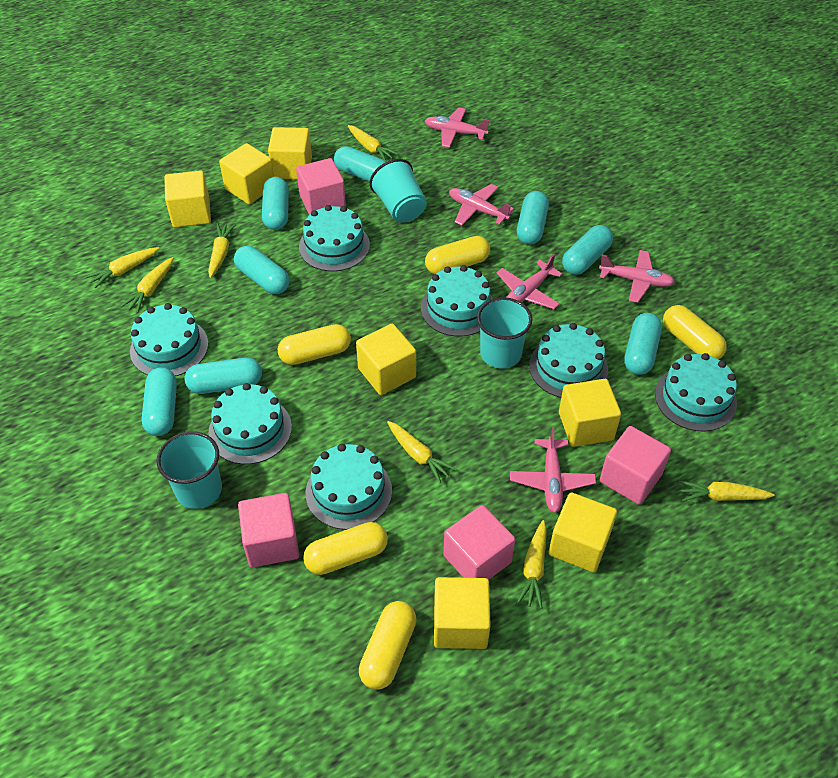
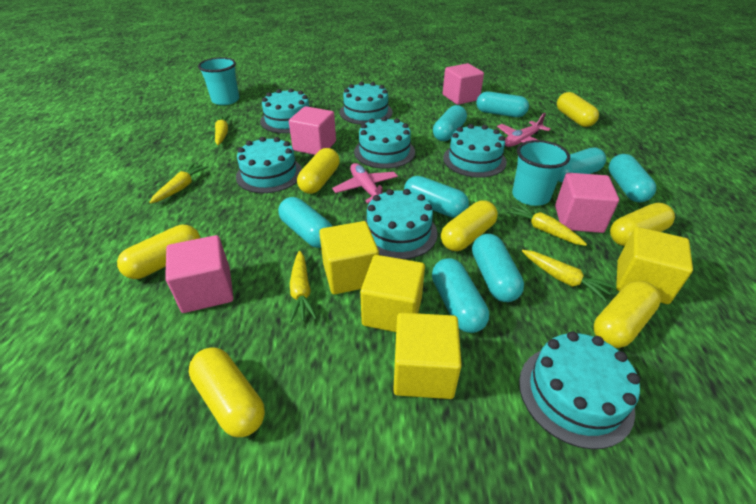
pink plane: 5 -> 2
turquoise cup: 3 -> 2
yellow capsule: 5 -> 7
yellow carrot: 7 -> 5
yellow cube: 7 -> 4

